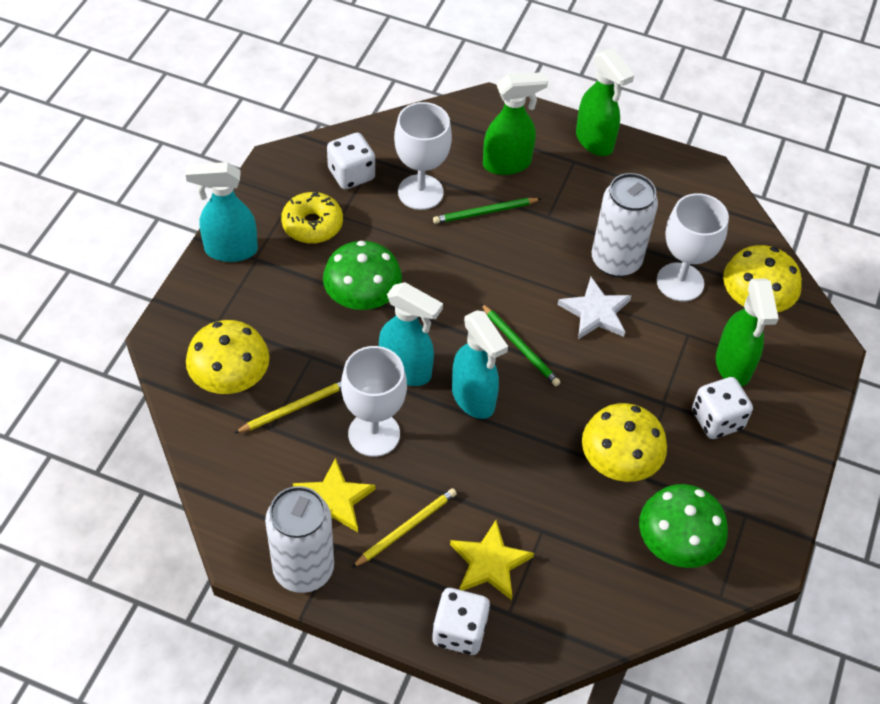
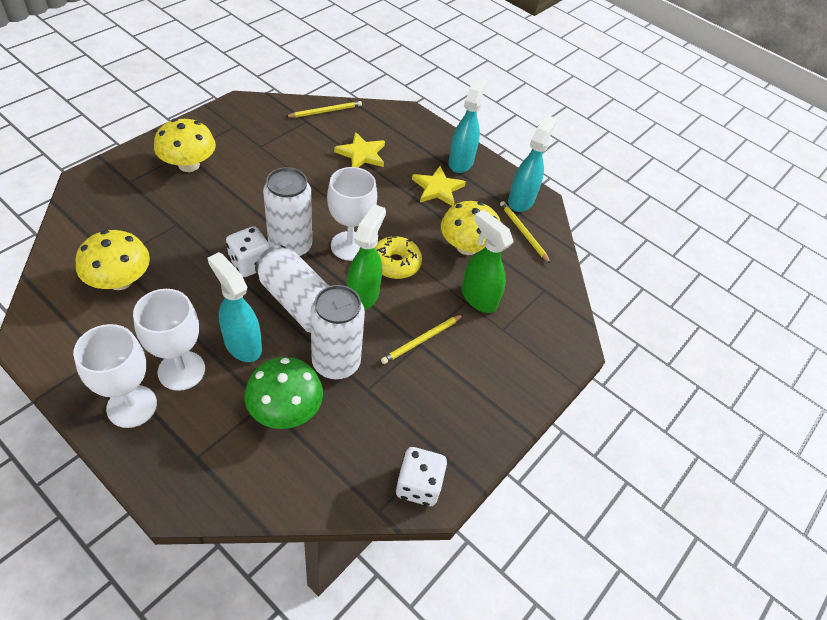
green mushroom: 2 -> 1
green pencil: 2 -> 0
green spray bottle: 3 -> 2
white can: 2 -> 3
white dice: 3 -> 2
white star: 1 -> 0
yellow pencil: 2 -> 3

